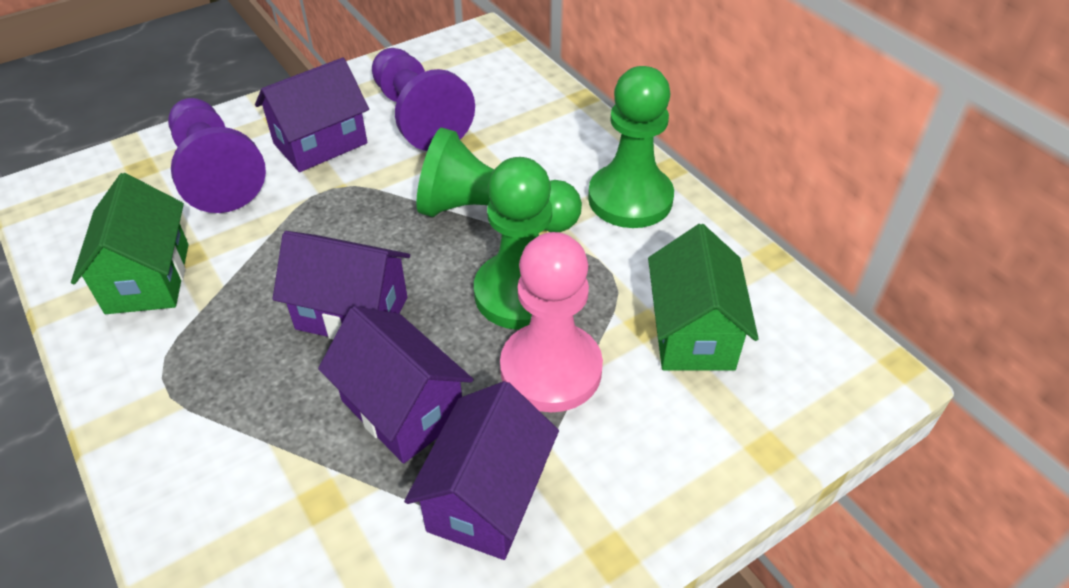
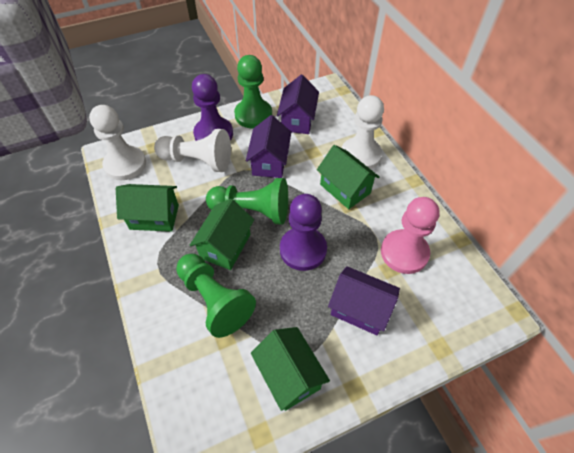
green house: 2 -> 4
purple house: 4 -> 3
white pawn: 0 -> 3

